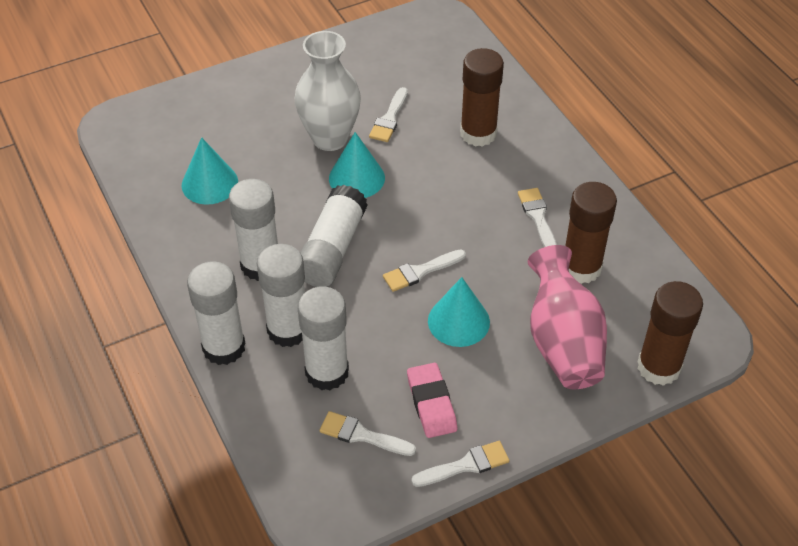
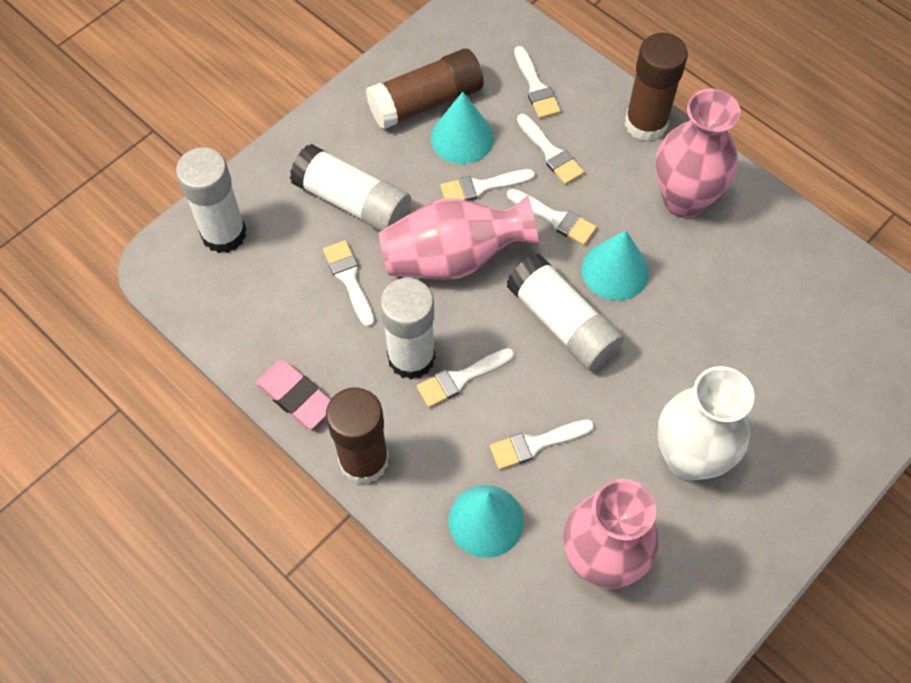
pink vase: 1 -> 3
white brush: 5 -> 7
white glue stick: 5 -> 4

